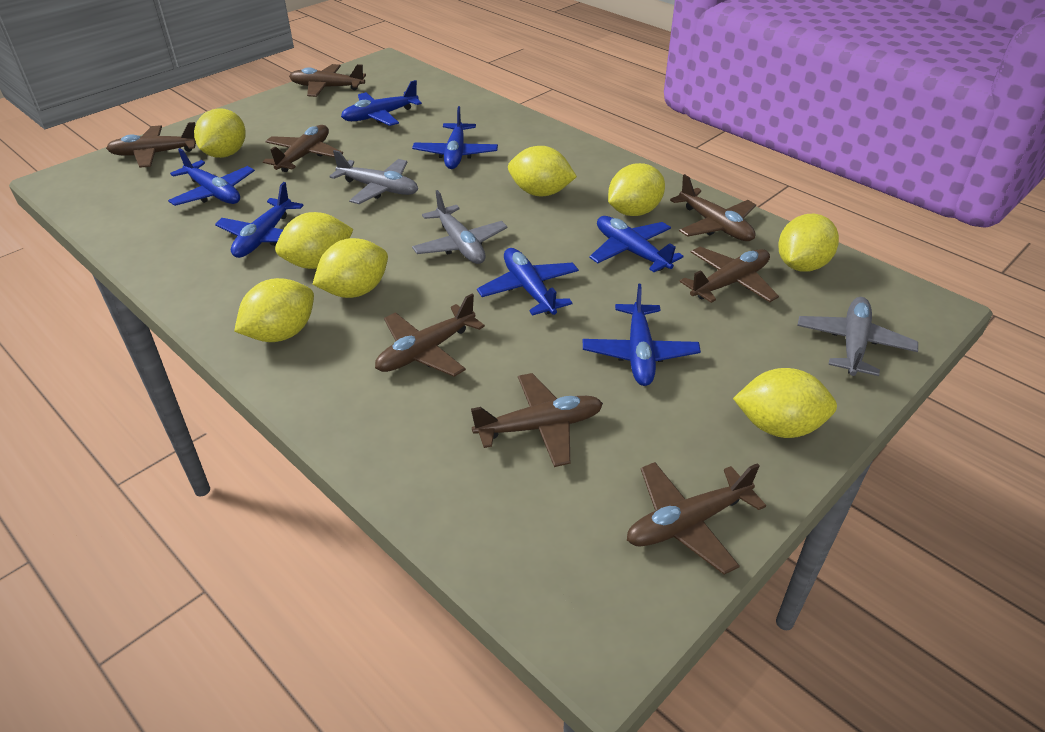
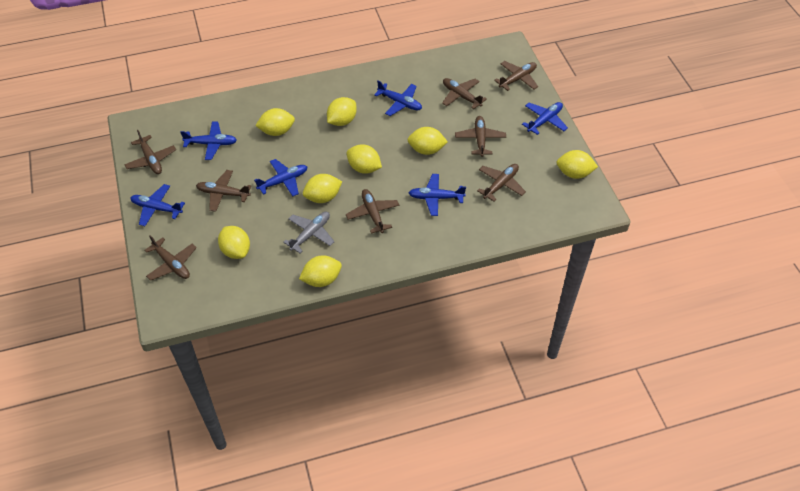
blue plane: 7 -> 6
grey plane: 3 -> 1

